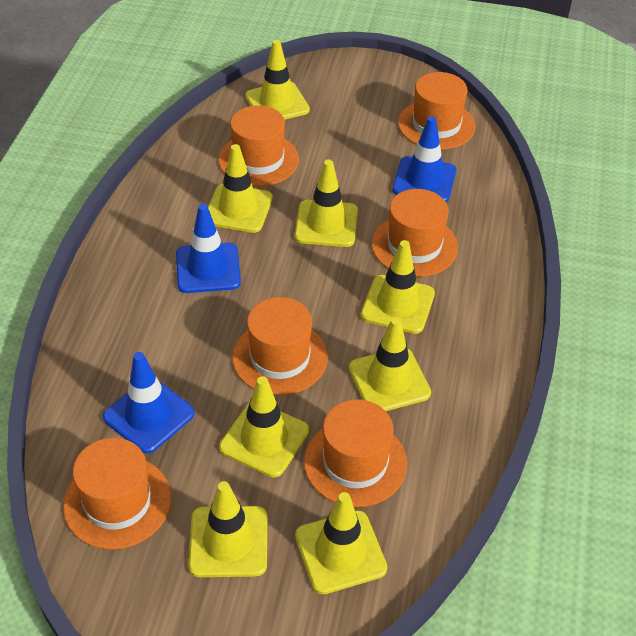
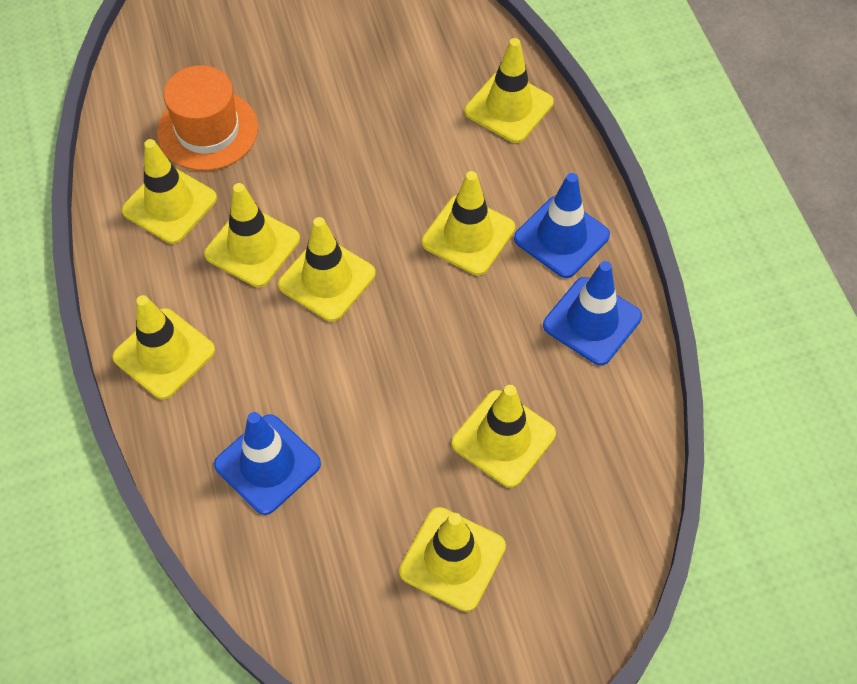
orange hat: 6 -> 1

